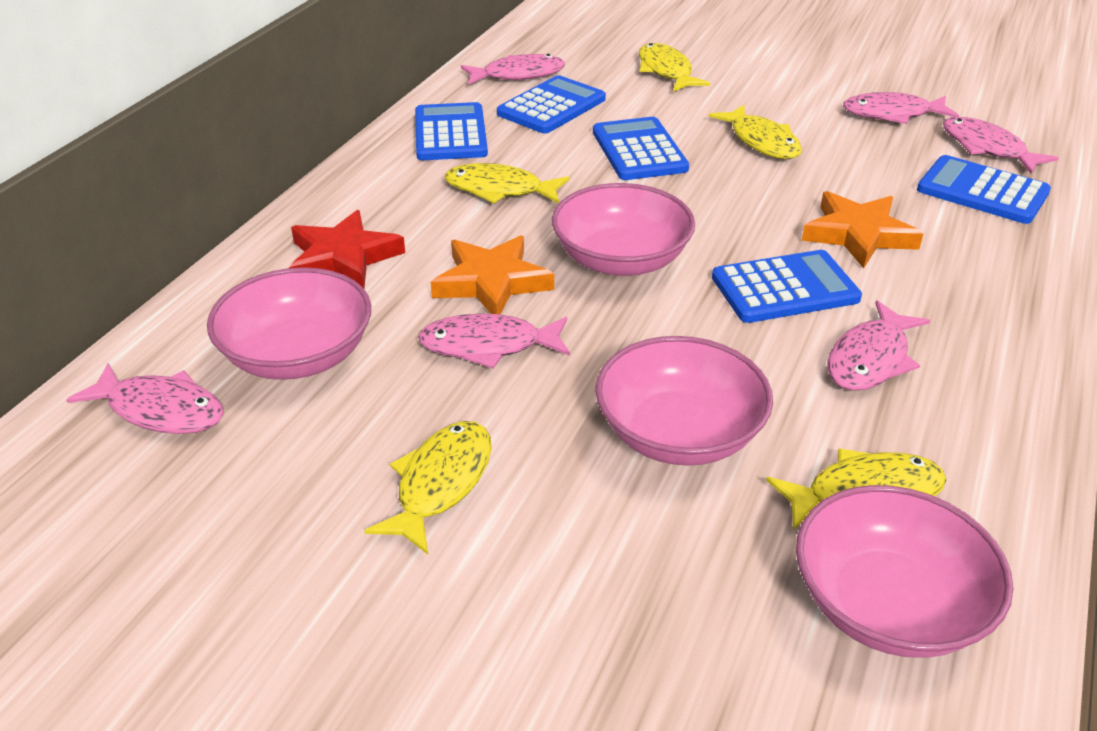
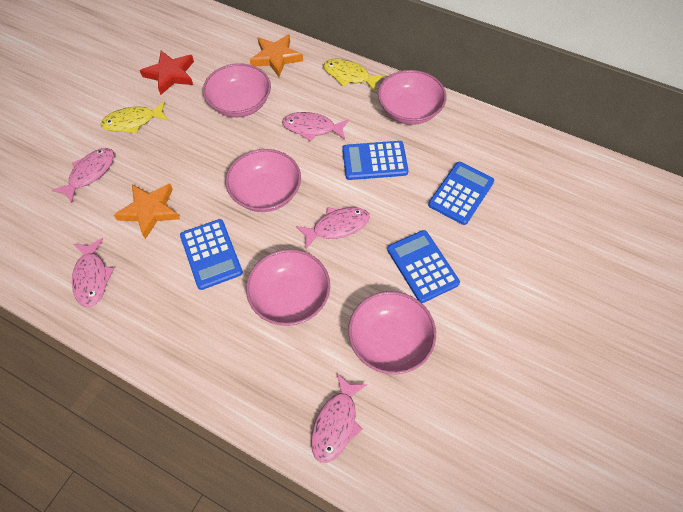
blue calculator: 5 -> 4
pink bowl: 4 -> 5
pink fish: 6 -> 5
yellow fish: 5 -> 2

